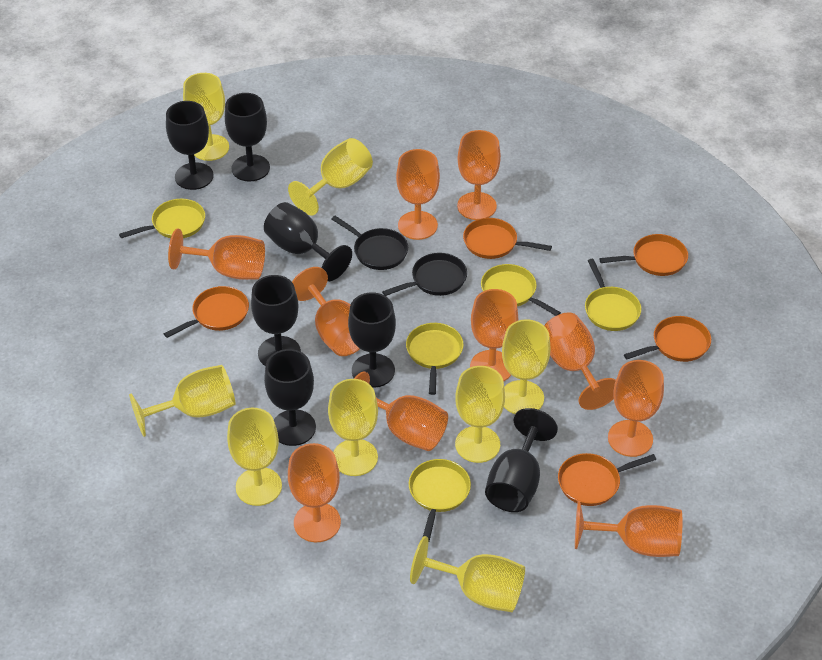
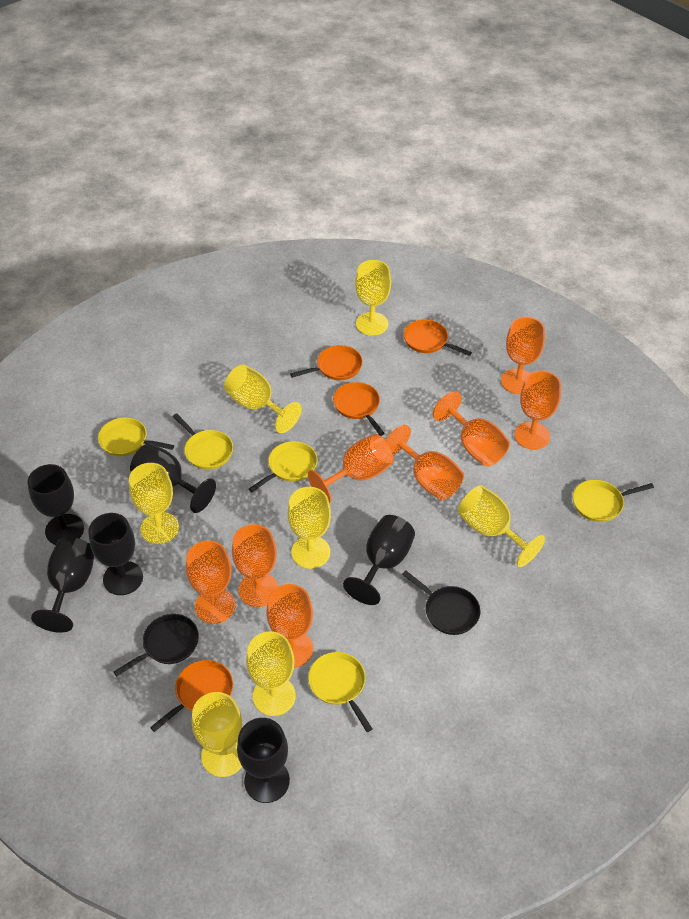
black goblet: 7 -> 6
orange goblet: 10 -> 8
orange pan: 5 -> 4
yellow goblet: 8 -> 7

